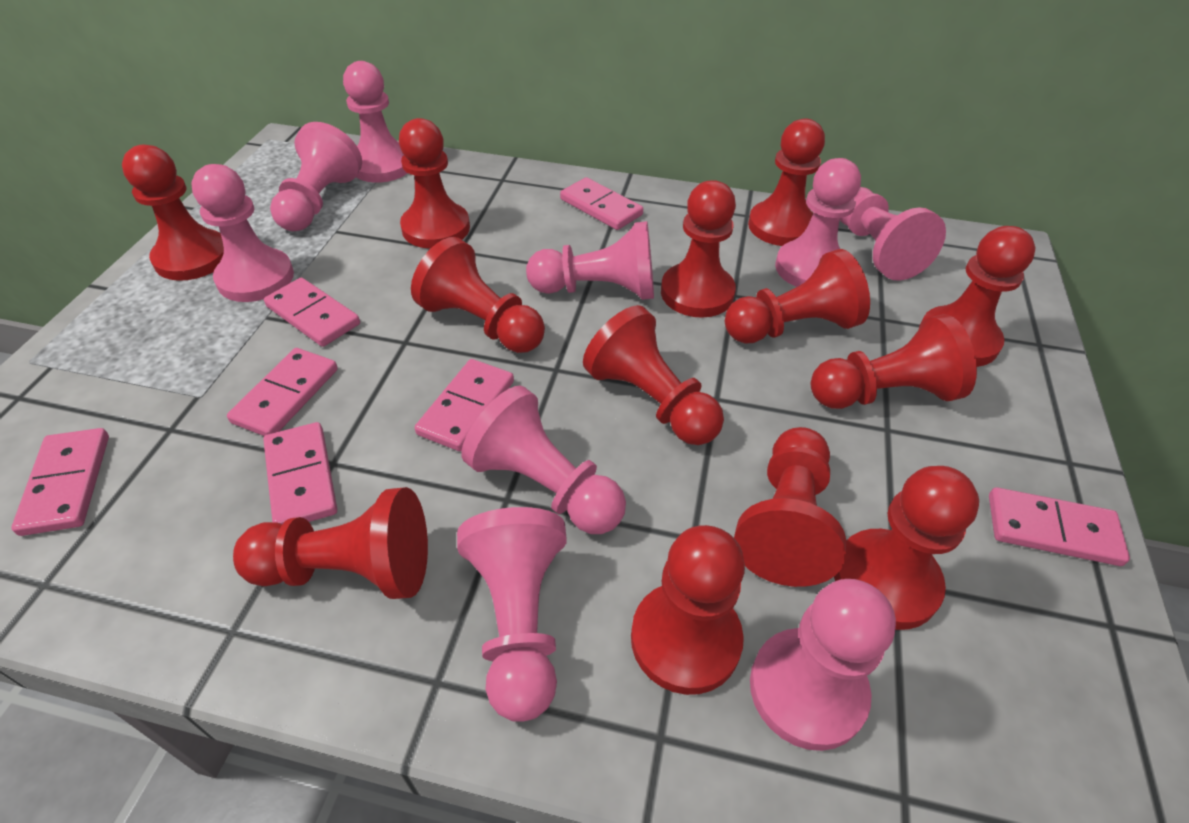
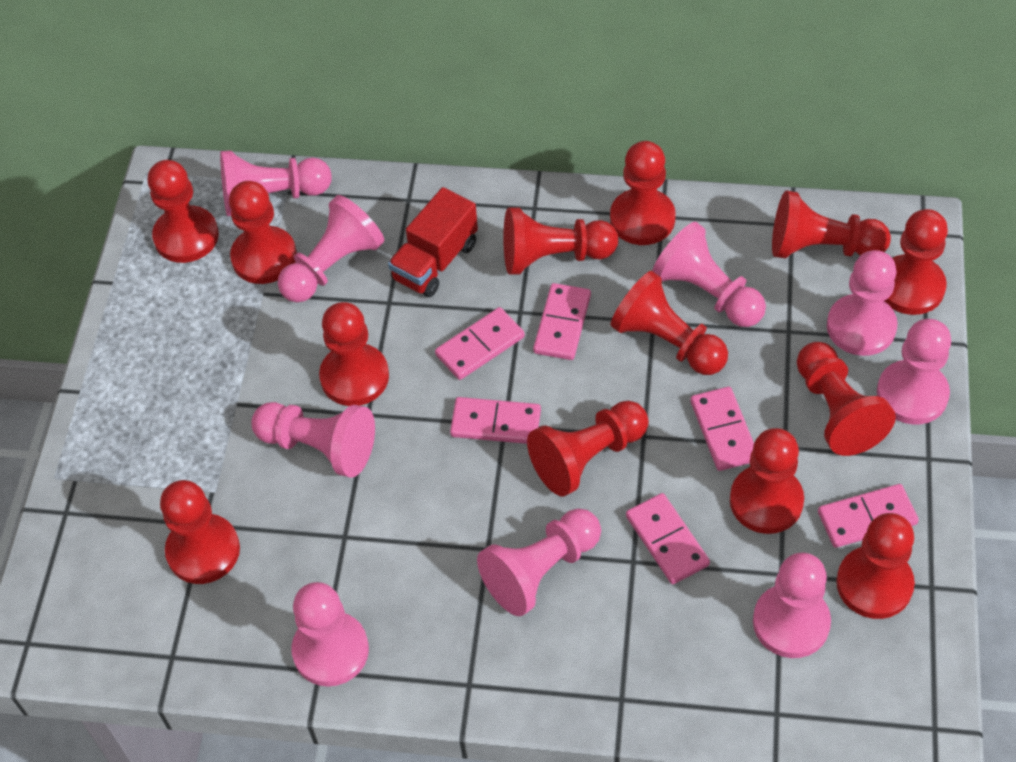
pink domino: 7 -> 6
red truck: 0 -> 1

